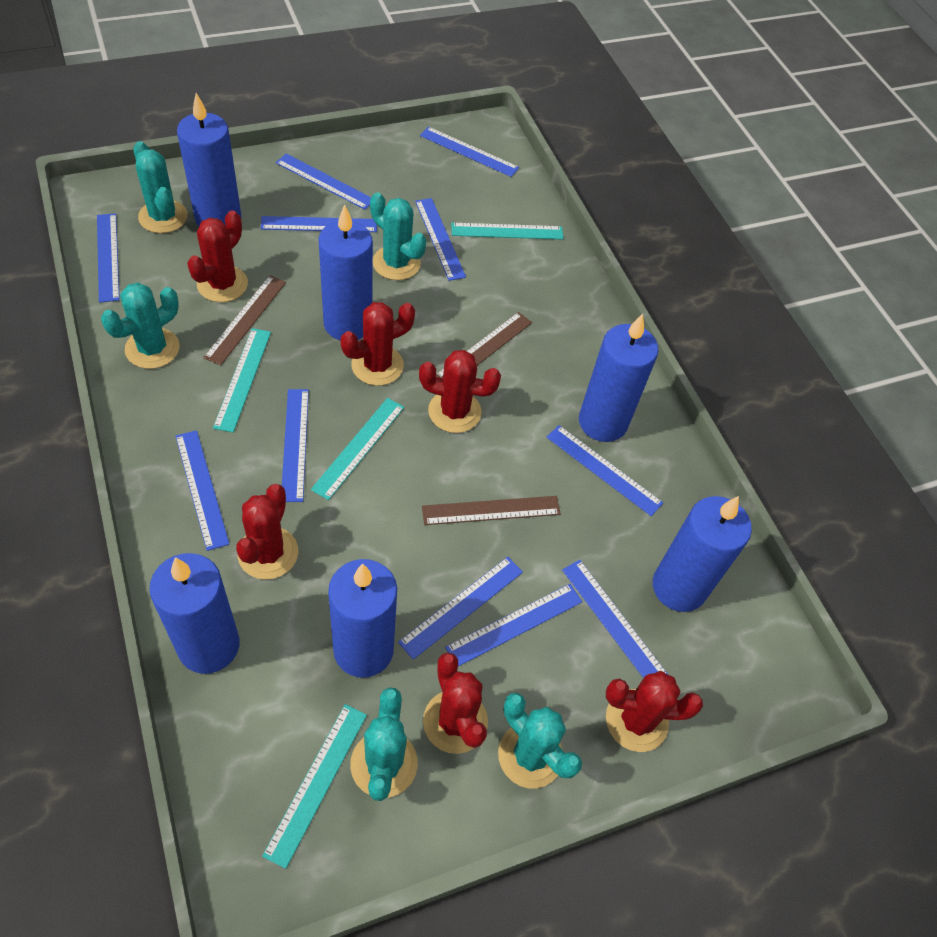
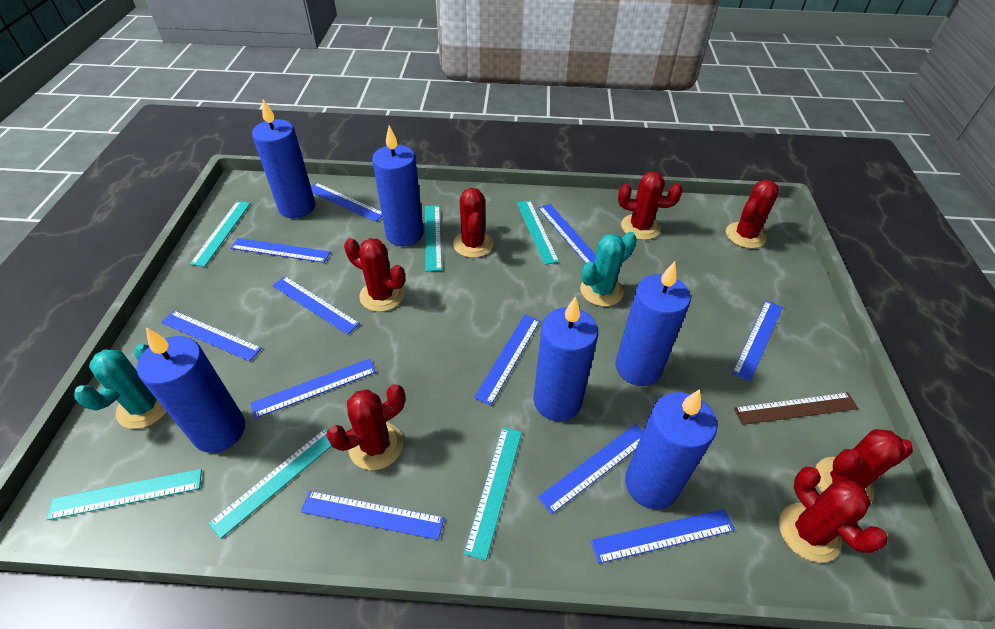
brown ruler: 3 -> 1
red cactus: 6 -> 7
turquoise cactus: 5 -> 2
turquoise ruler: 4 -> 6

